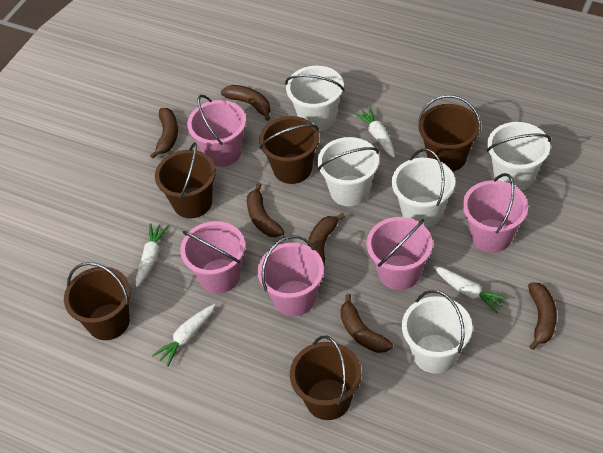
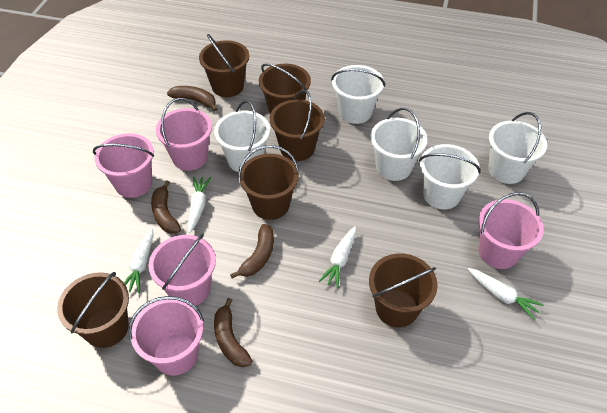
brown banana: 6 -> 4
brown bucket: 5 -> 6

